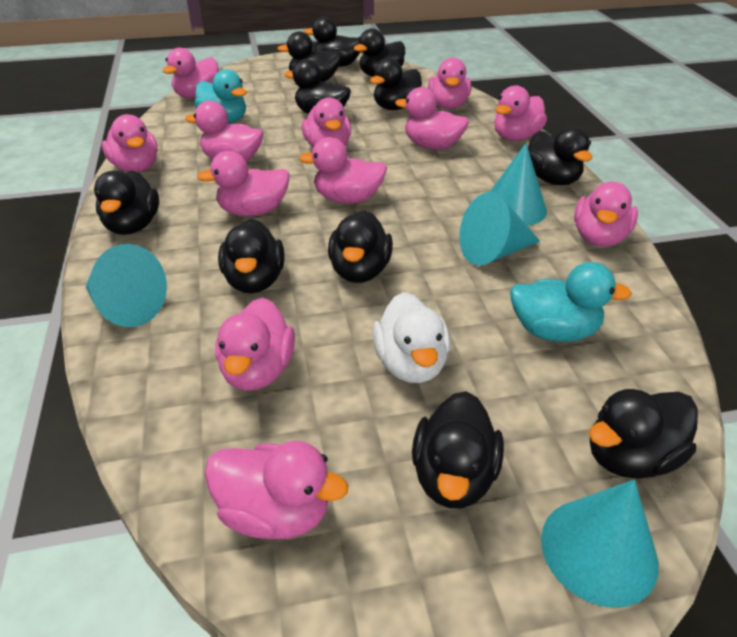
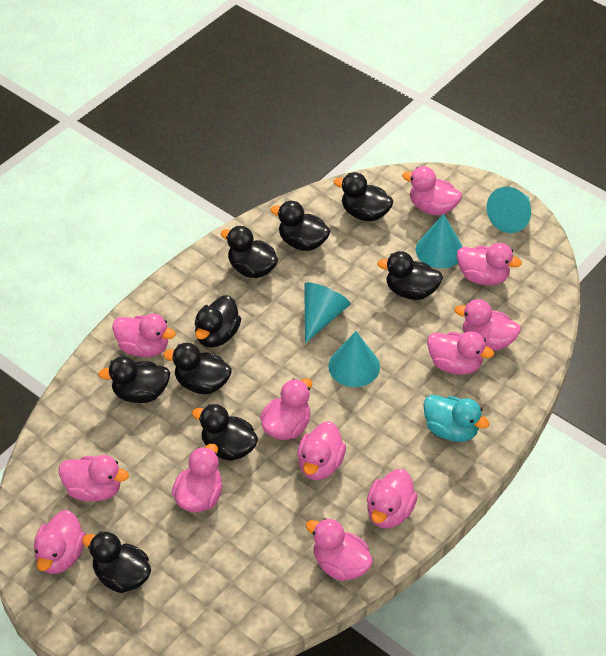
black duck: 11 -> 9
turquoise duck: 2 -> 1
white duck: 1 -> 0

